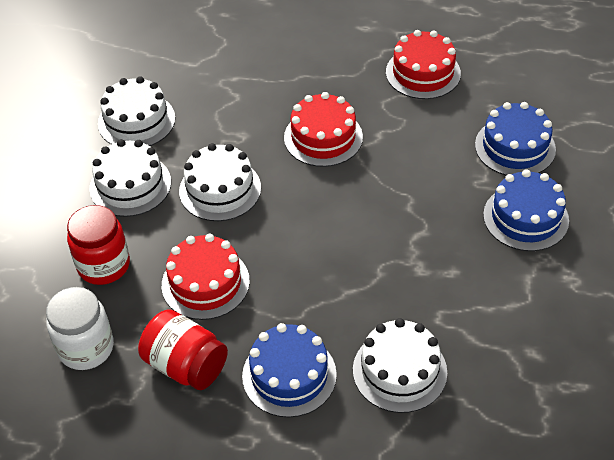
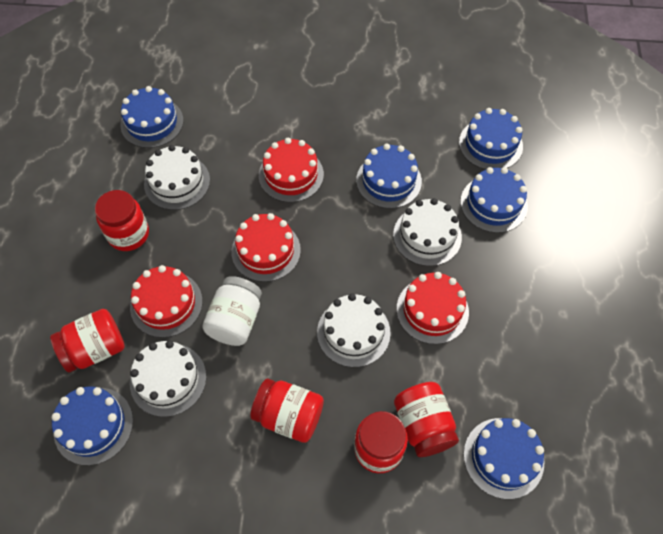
blue cake: 3 -> 6
red cake: 3 -> 4
red jar: 2 -> 5

